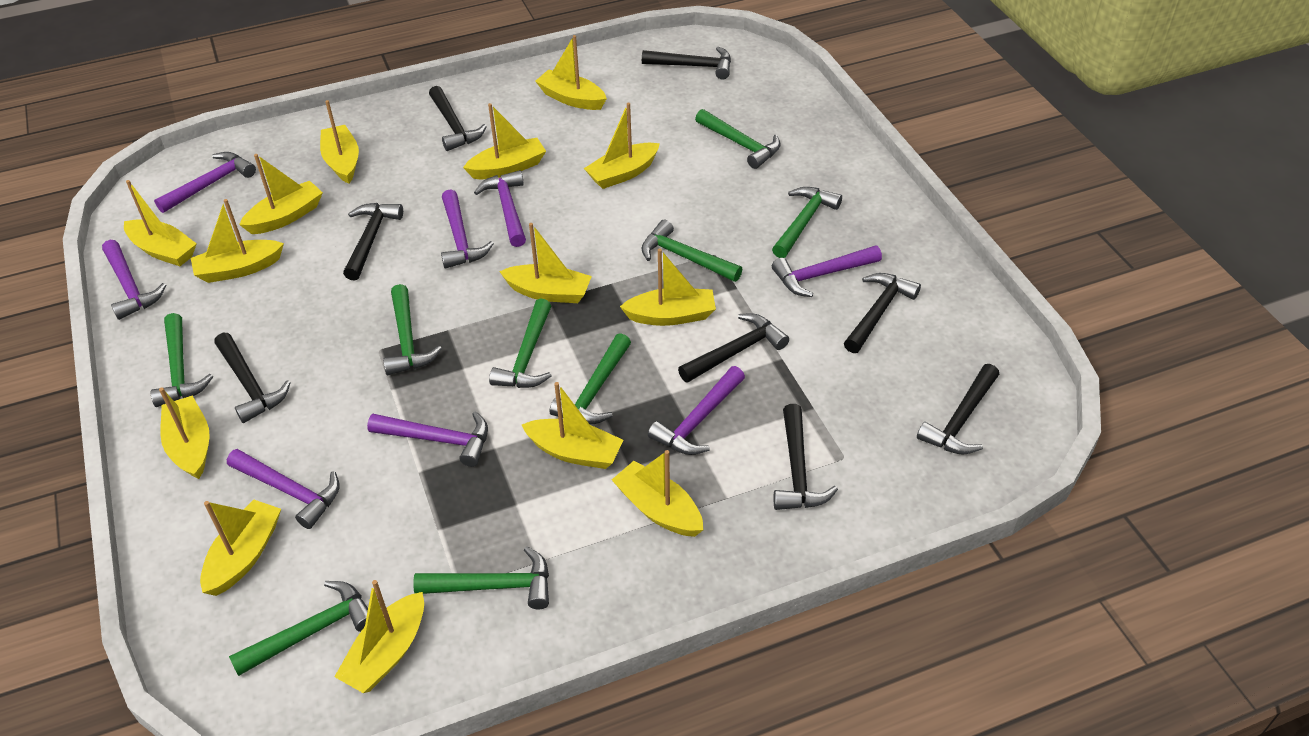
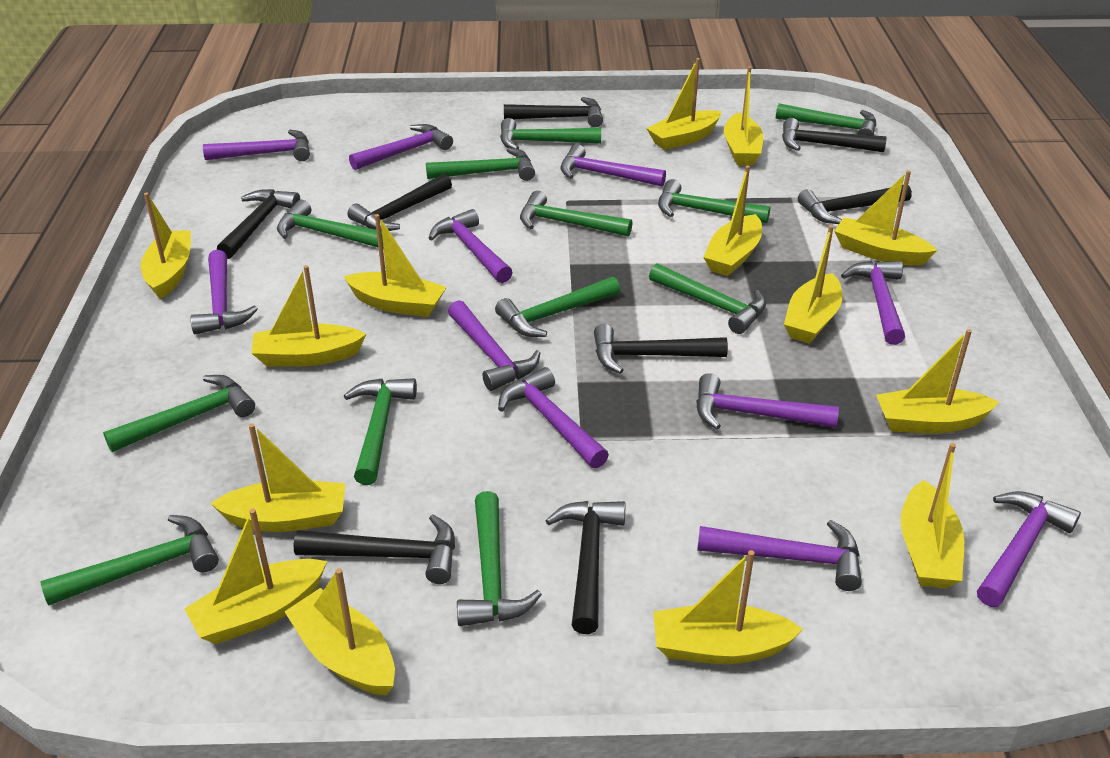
green hammer: 9 -> 12
purple hammer: 8 -> 11

